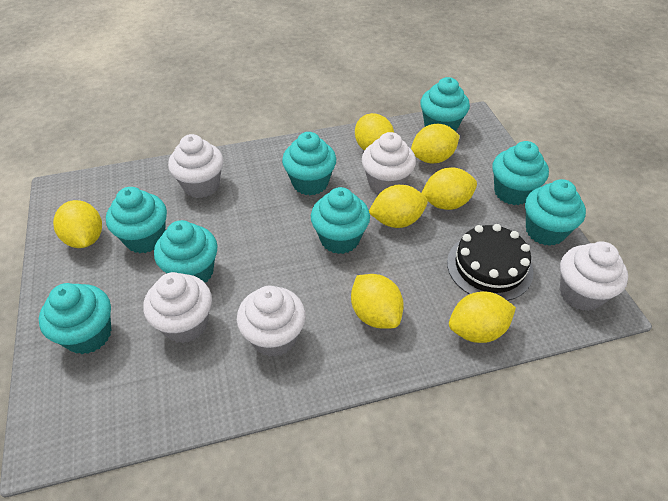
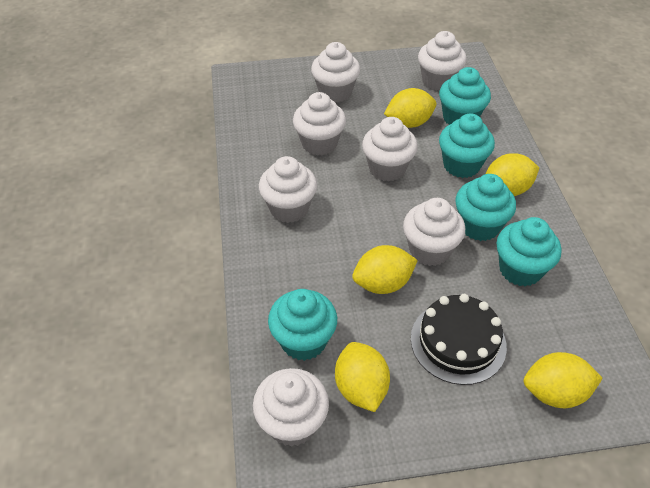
turquoise cupcake: 8 -> 5
white cupcake: 5 -> 7
yellow lemon: 7 -> 5

